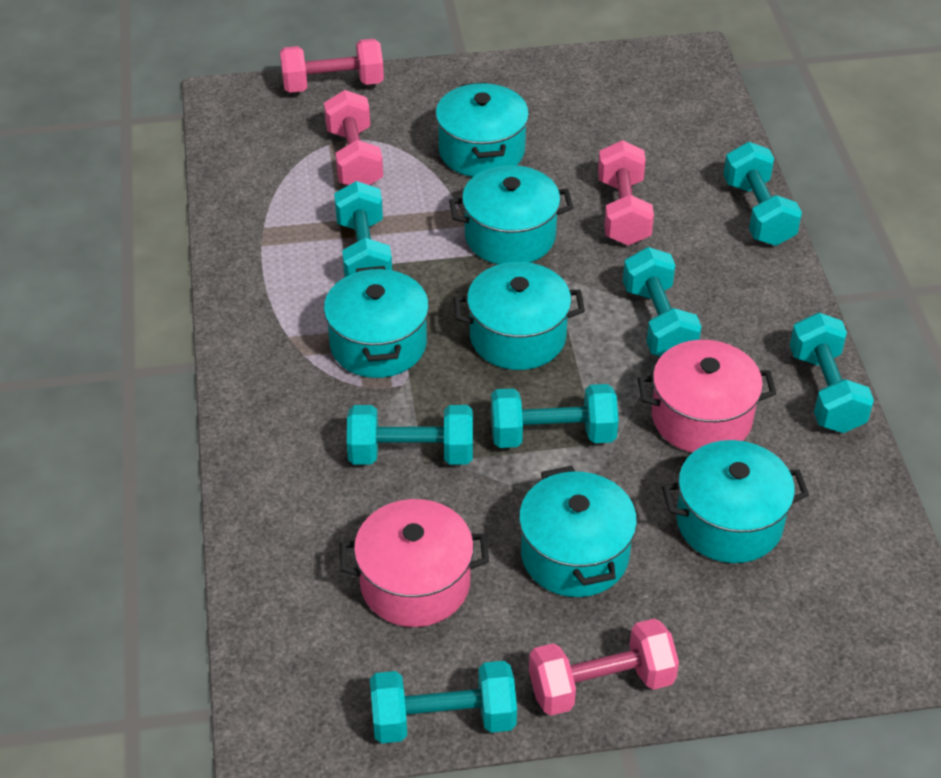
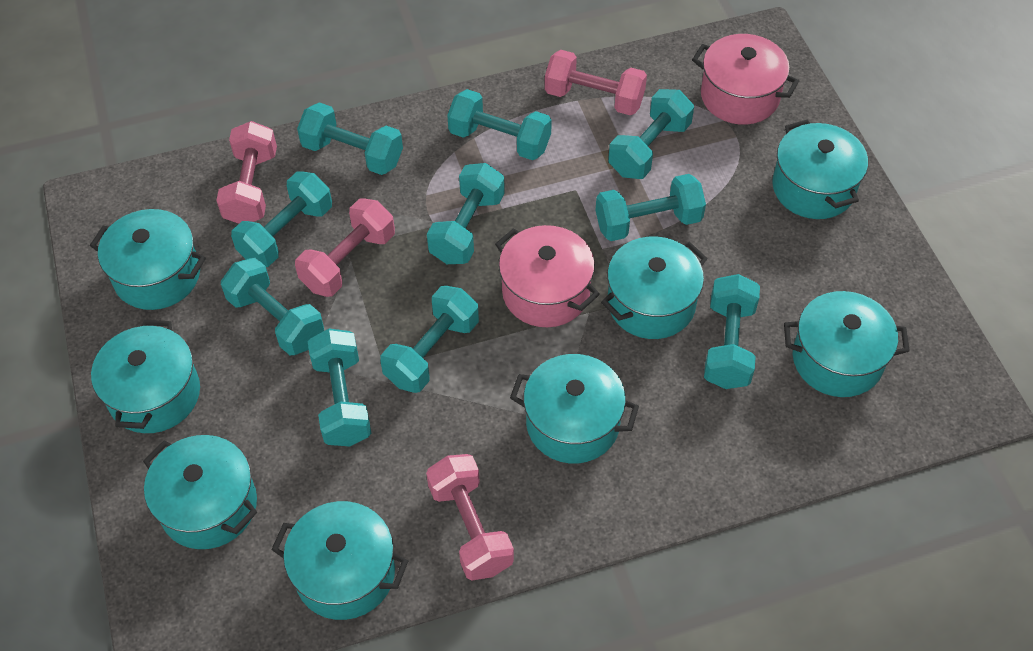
turquoise dumbbell: 7 -> 10
turquoise pot: 6 -> 8

